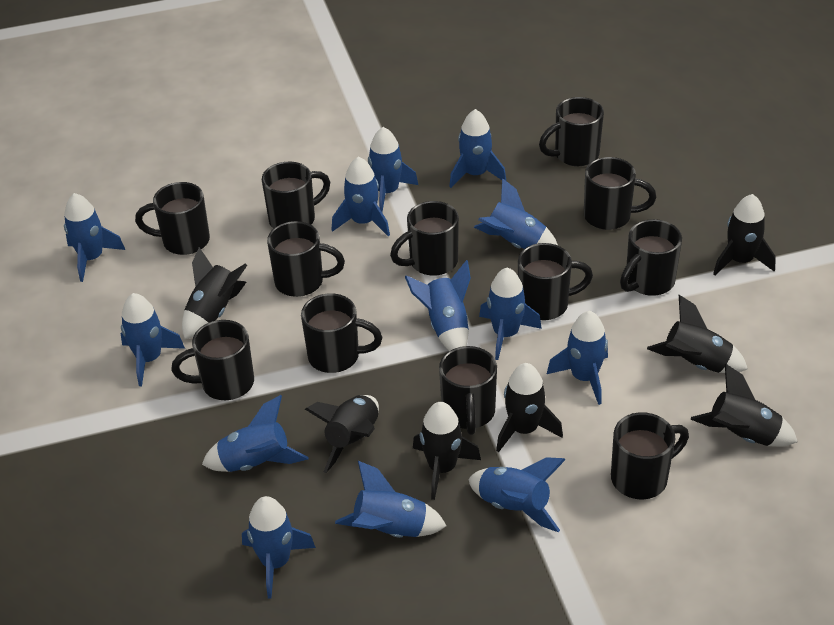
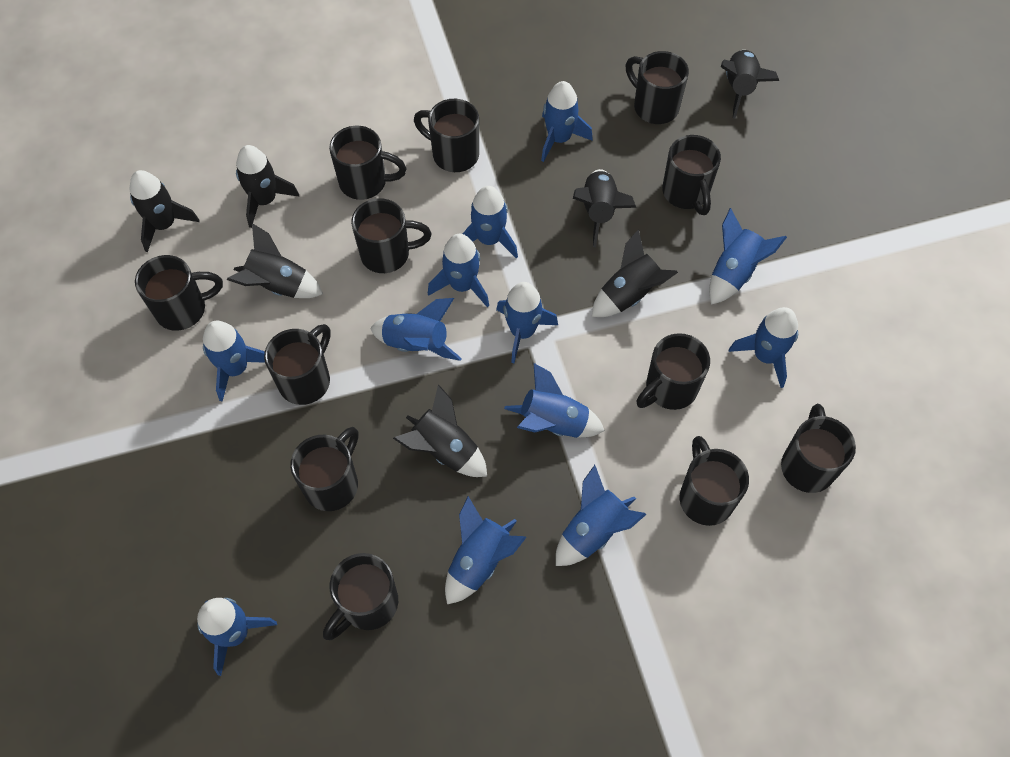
blue rocket: 13 -> 12

